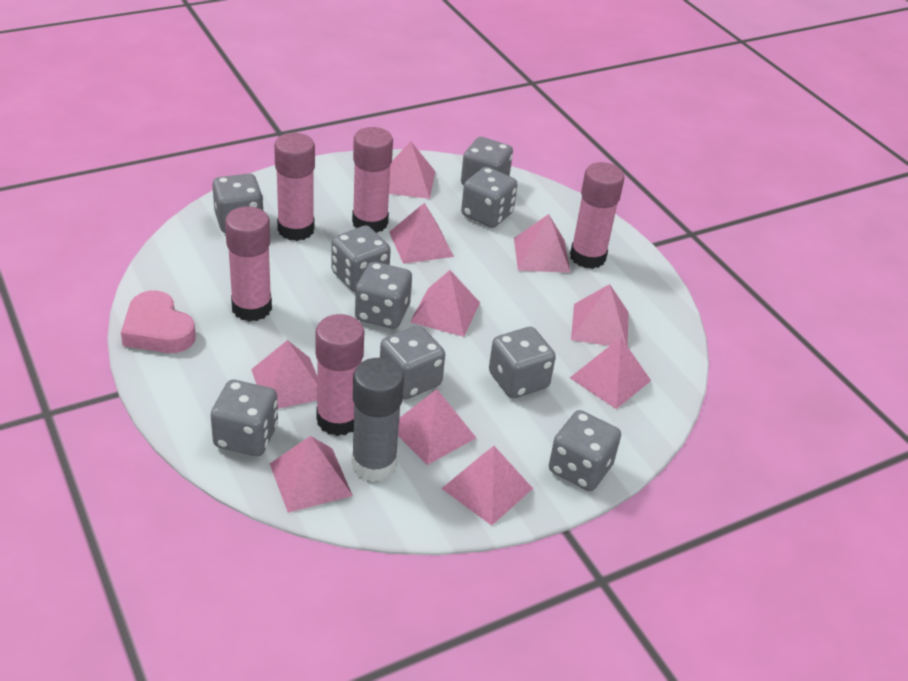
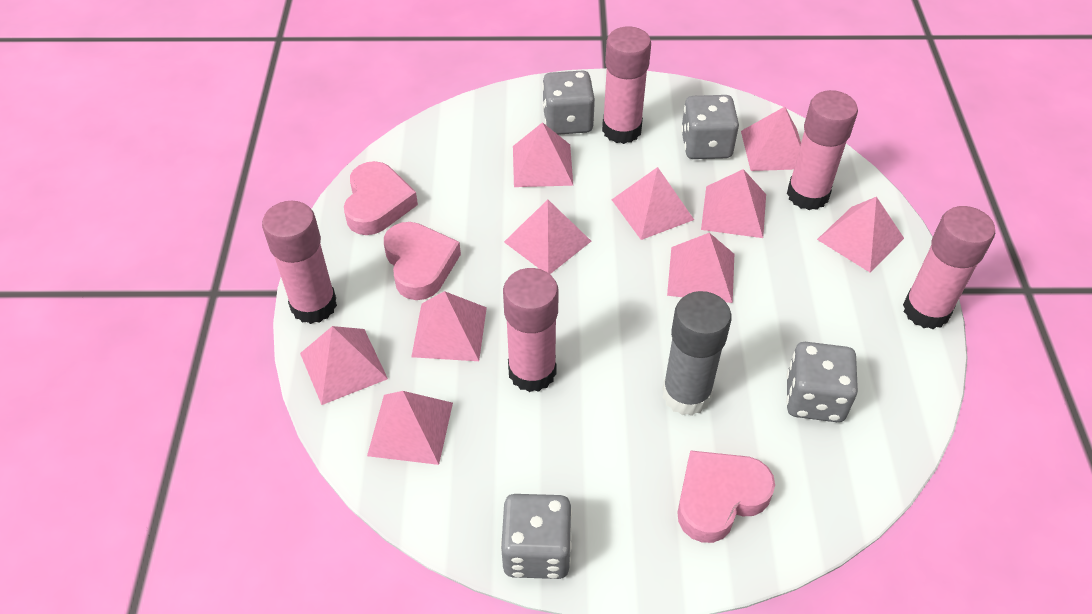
grey dice: 9 -> 4
pink heart: 1 -> 3

